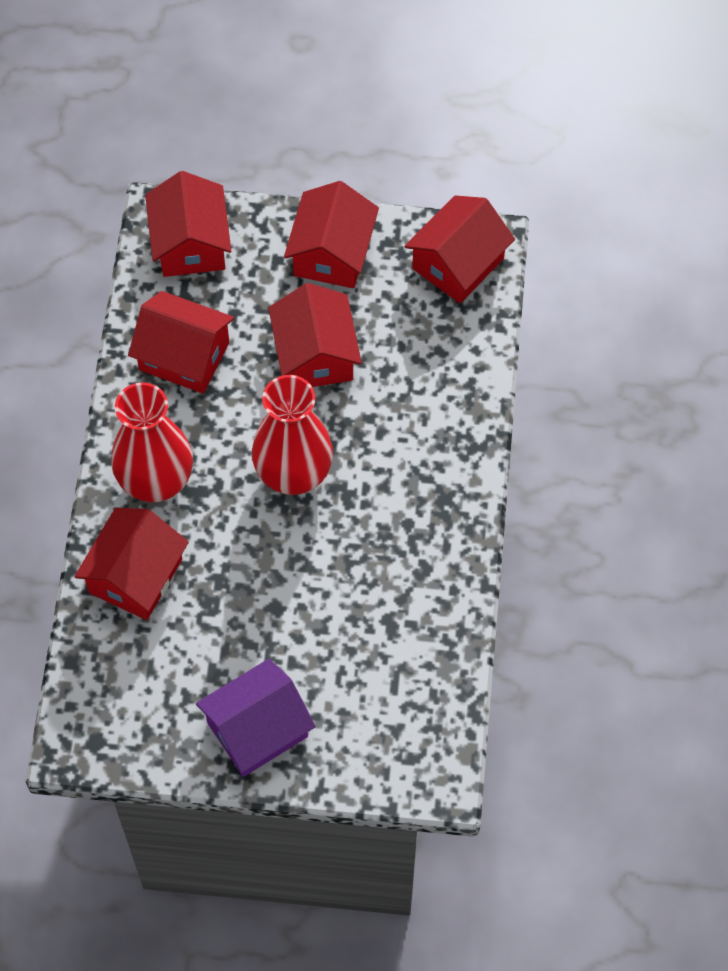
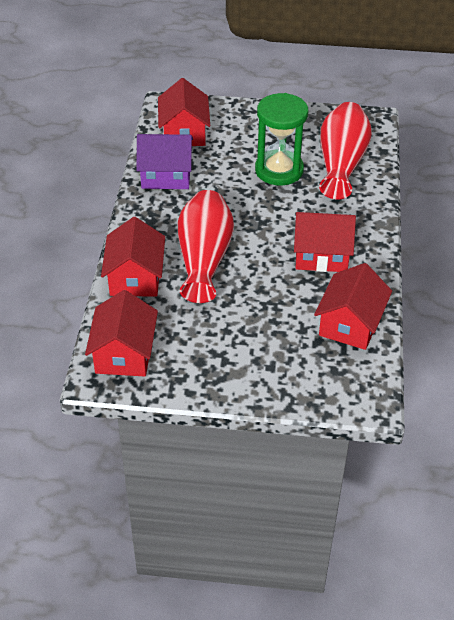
green hourglass: 0 -> 1
red house: 6 -> 5

